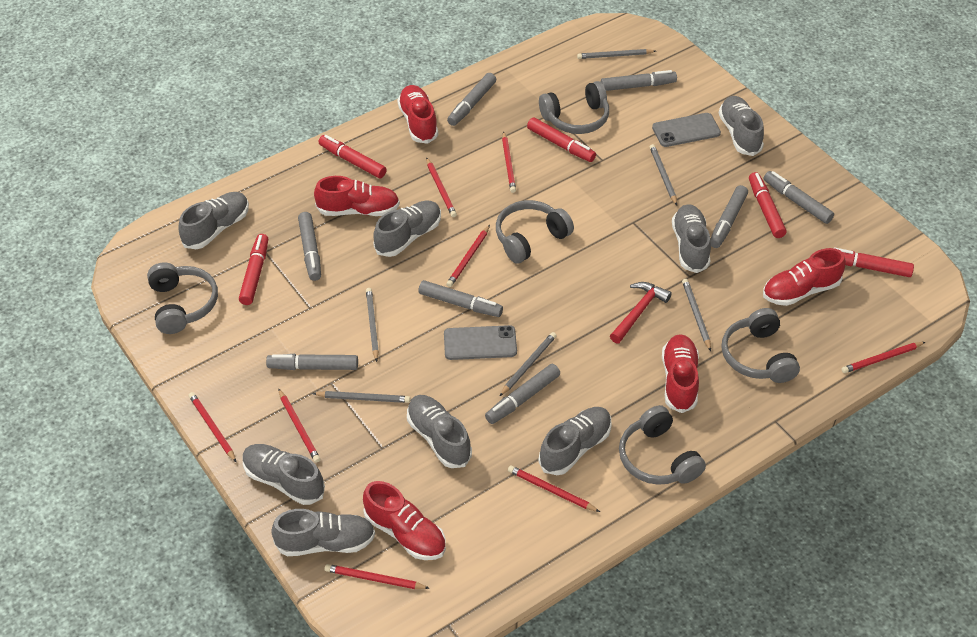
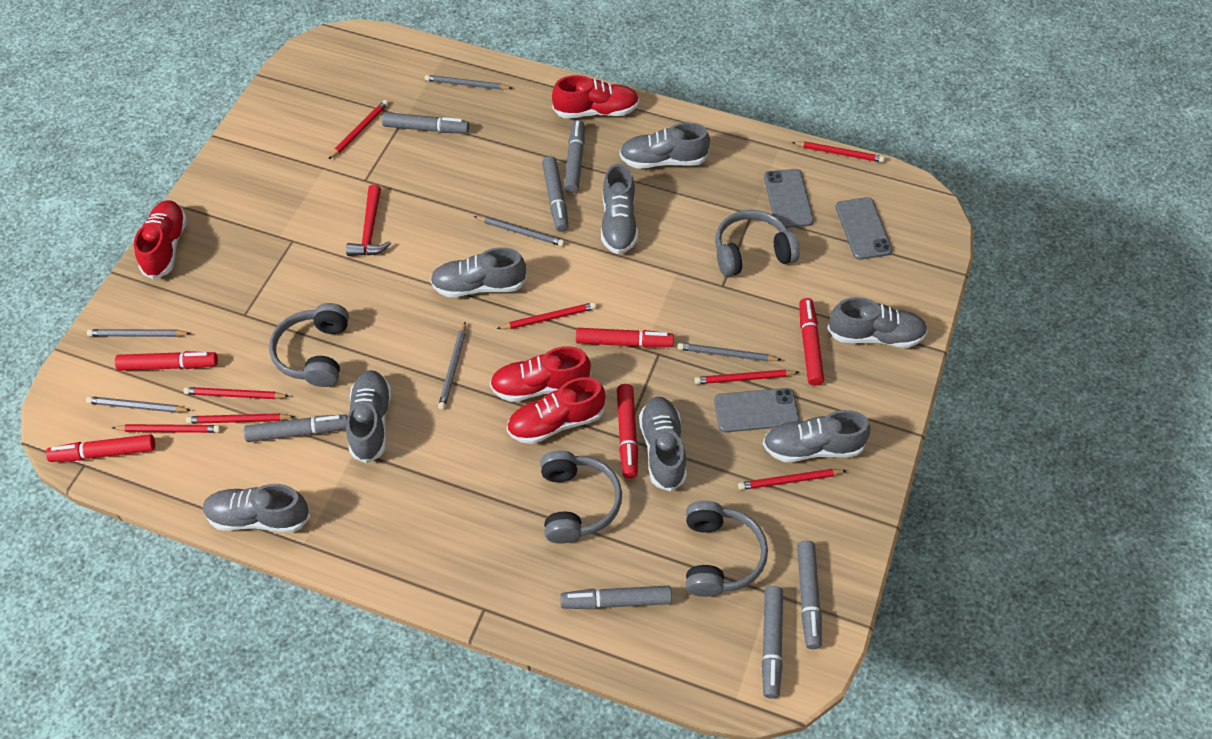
grey headphones: 5 -> 4
grey marker: 8 -> 7
grey phone: 2 -> 3
red shoe: 5 -> 4

